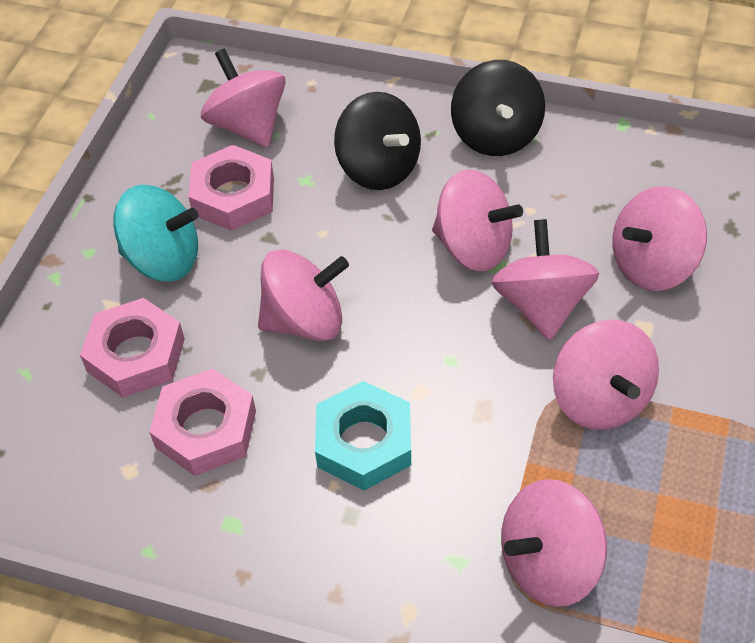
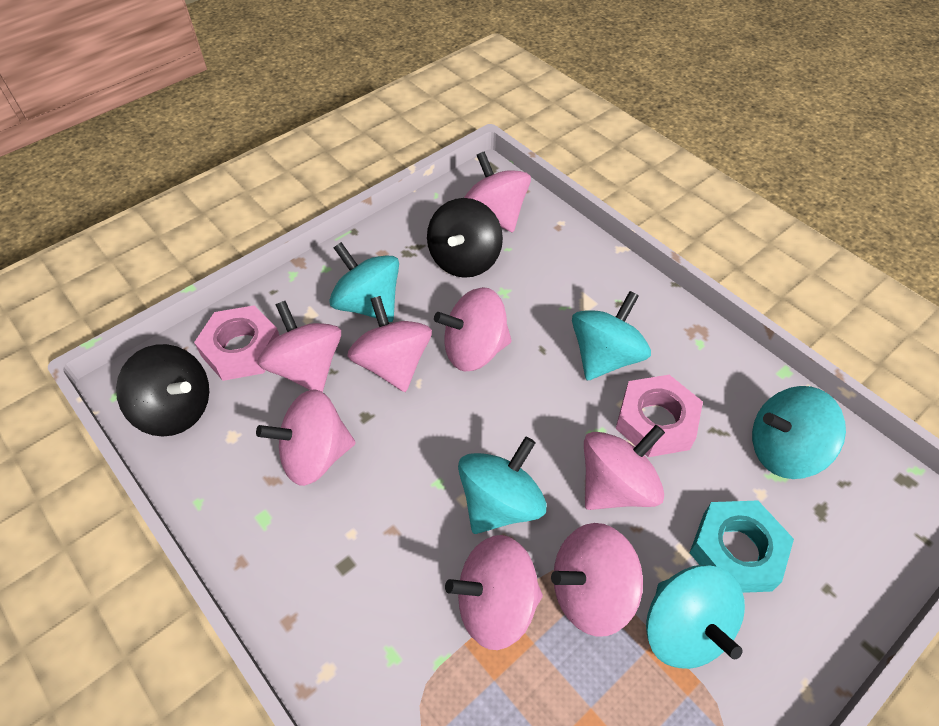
pink nut: 3 -> 2
pink spinning top: 7 -> 8
turquoise spinning top: 1 -> 5

